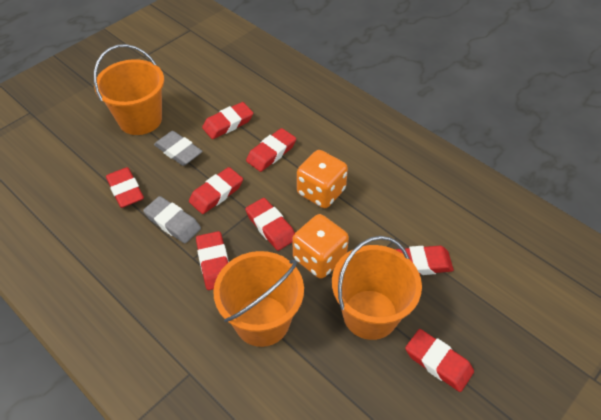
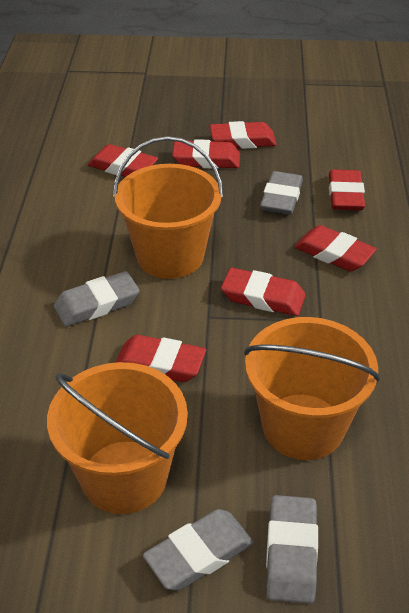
grey eraser: 2 -> 4
orange dice: 2 -> 0
red eraser: 8 -> 7

